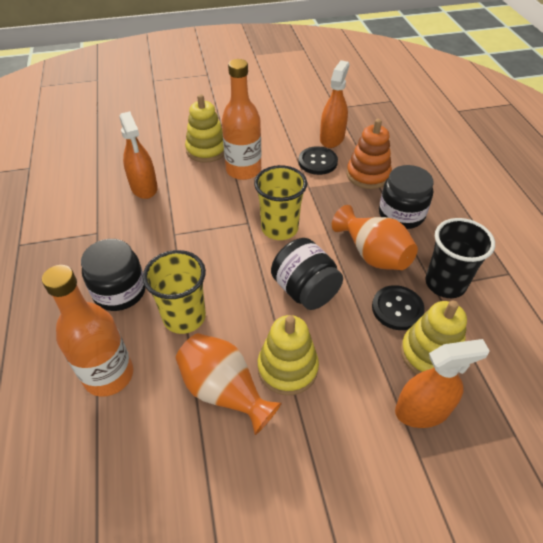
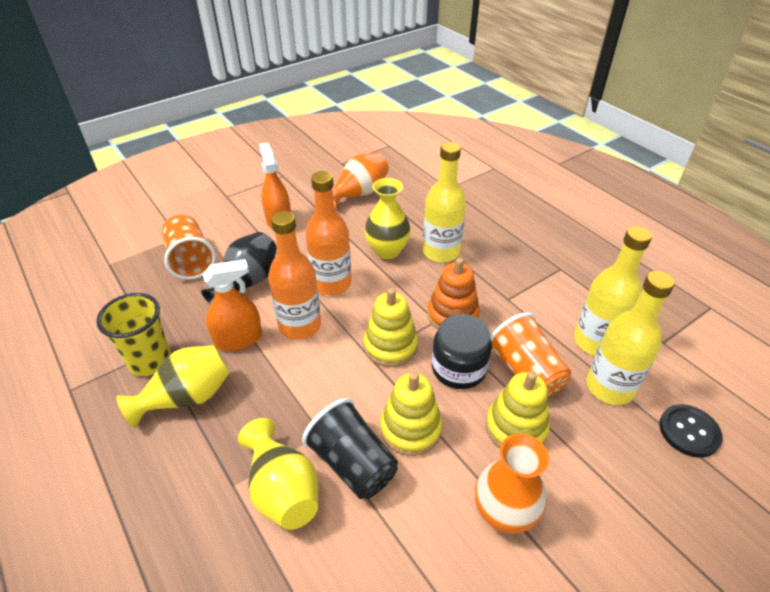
black button: 2 -> 1
black jar: 3 -> 1
black vase: 0 -> 1
orange cup: 0 -> 2
orange spray bottle: 3 -> 2
yellow bottle: 0 -> 3
yellow cup: 2 -> 1
yellow vase: 0 -> 3

